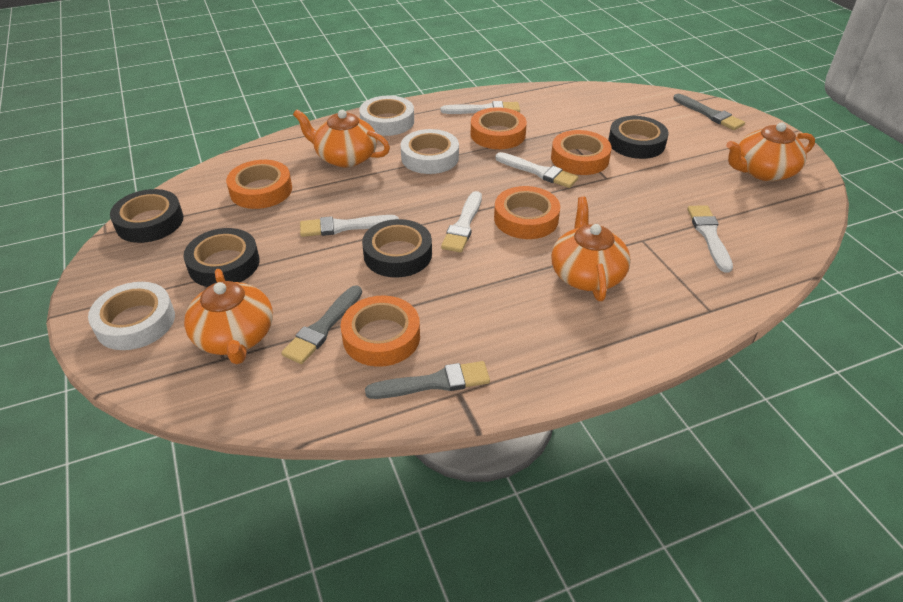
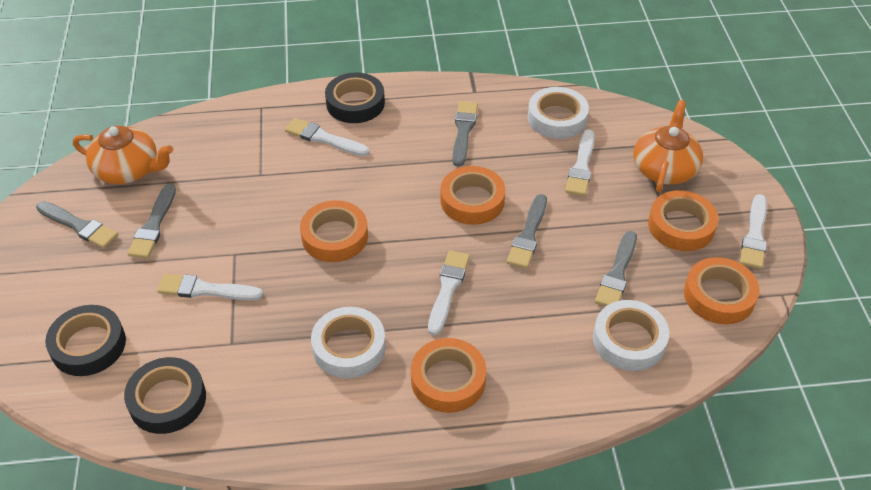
black tape: 4 -> 3
grey brush: 3 -> 5
orange teapot: 4 -> 2

